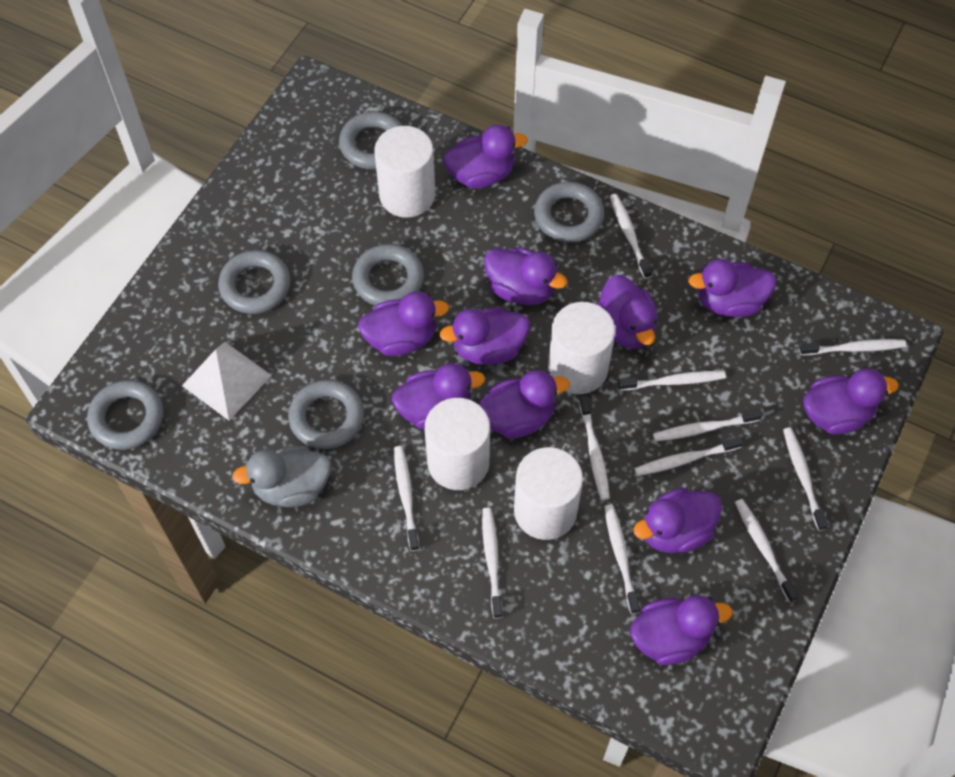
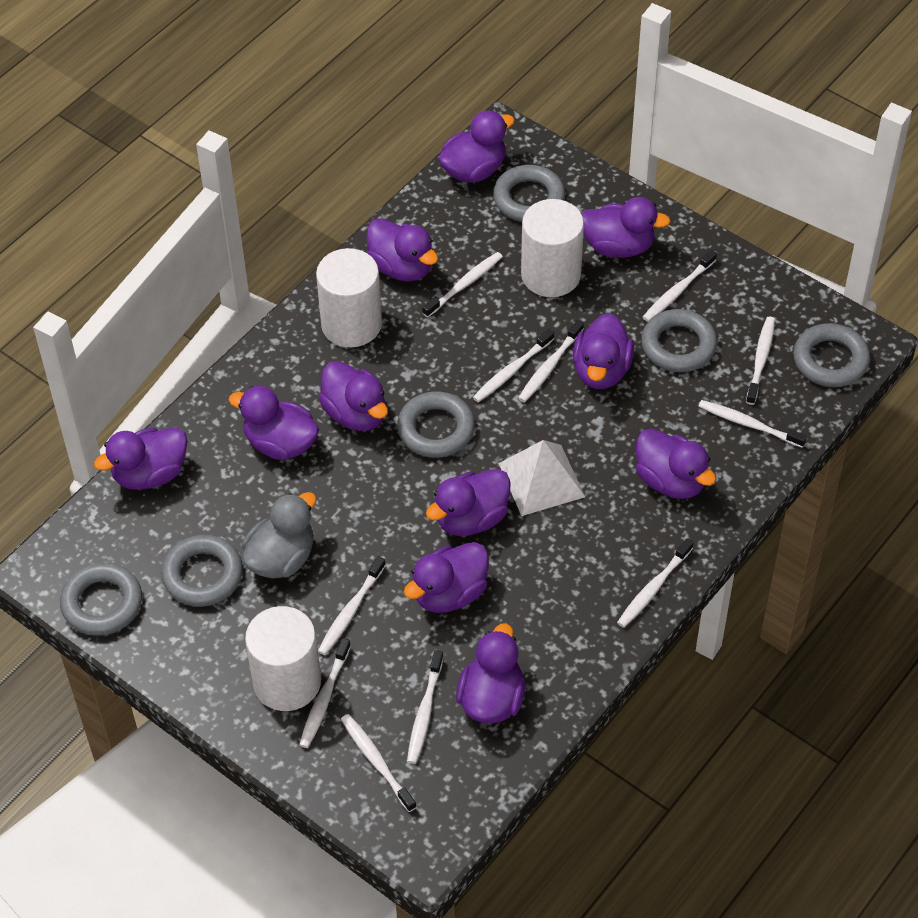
white cylinder: 4 -> 3

